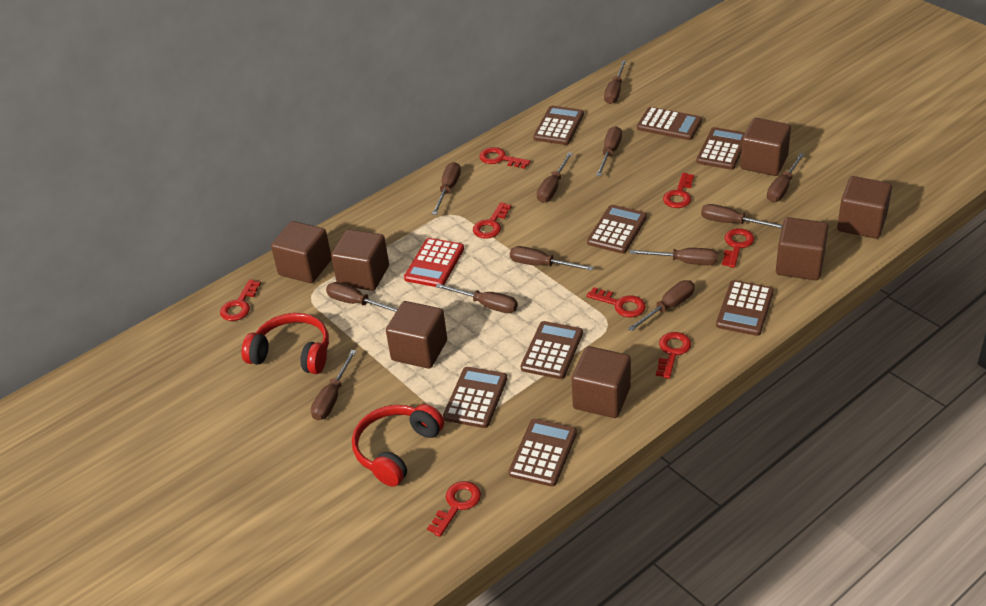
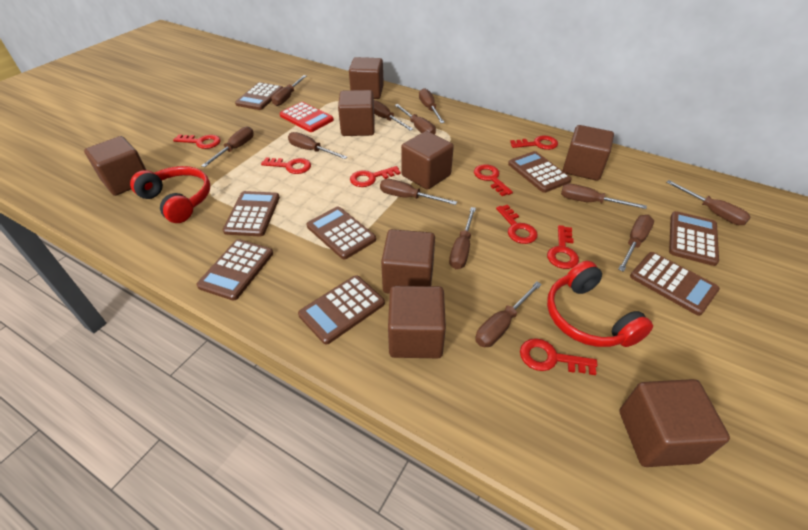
brown cube: 7 -> 8

